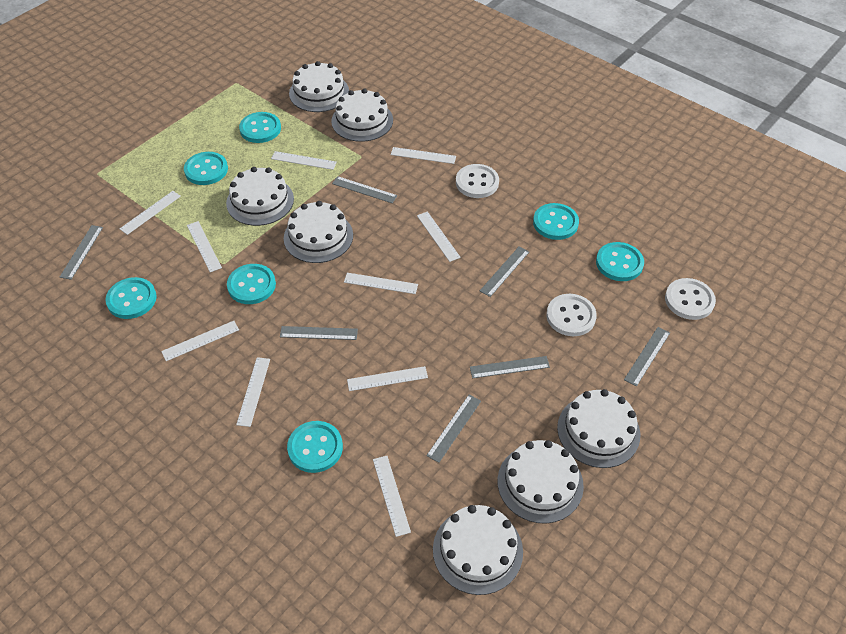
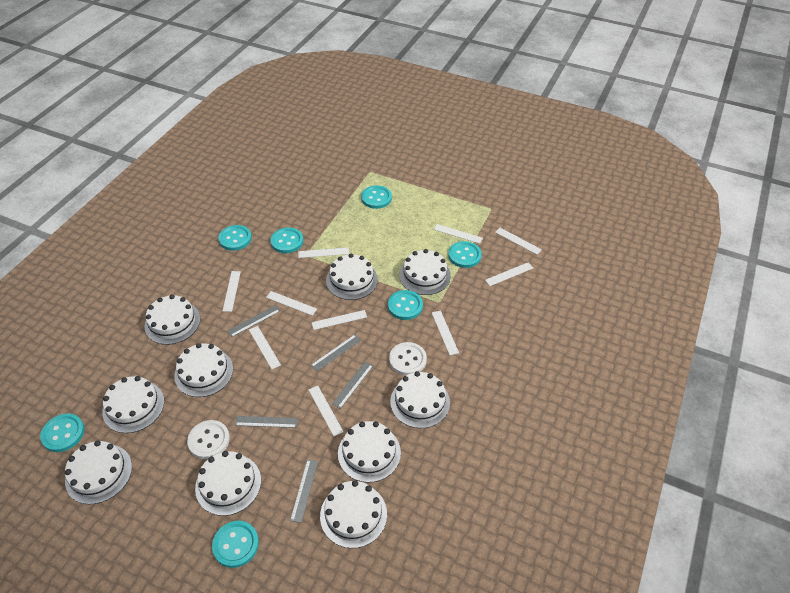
grey ruler: 7 -> 5
white button: 3 -> 2
white cake: 7 -> 10

